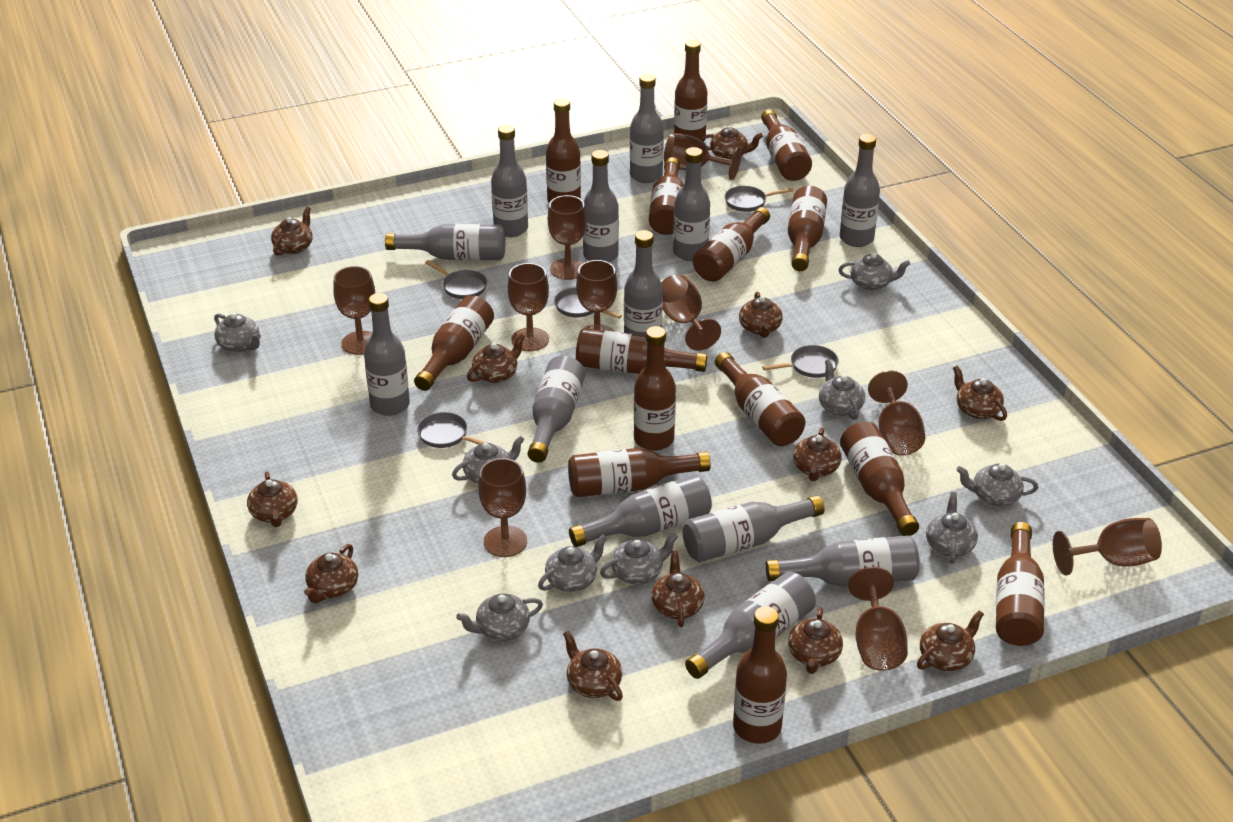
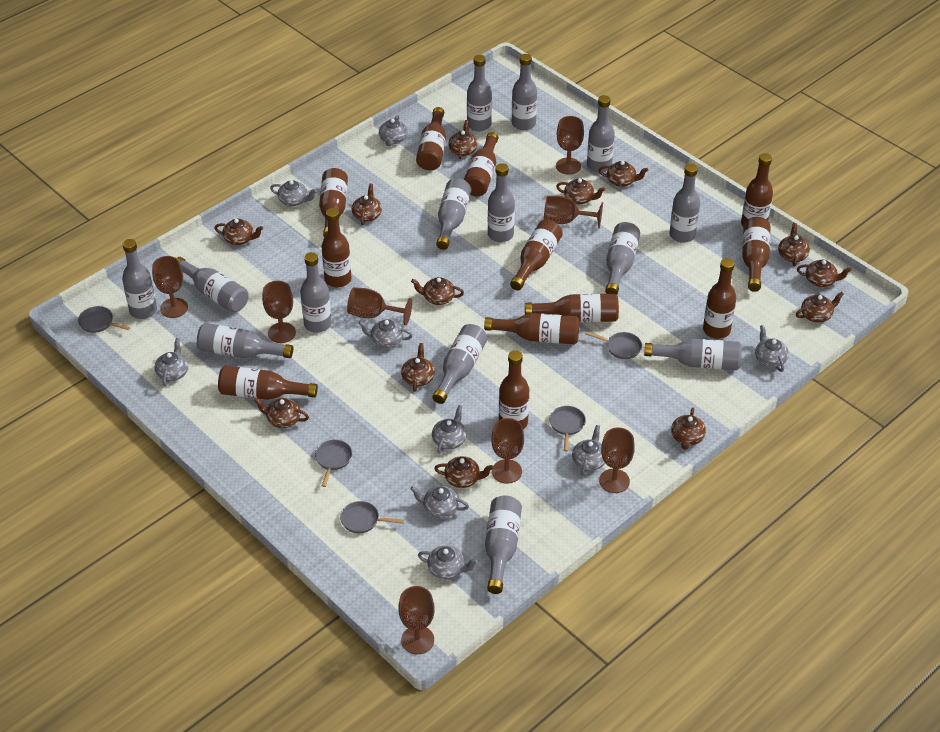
brown bottle: 14 -> 12
brown goblet: 10 -> 8
brown teapot: 12 -> 13
grey bottle: 13 -> 14

